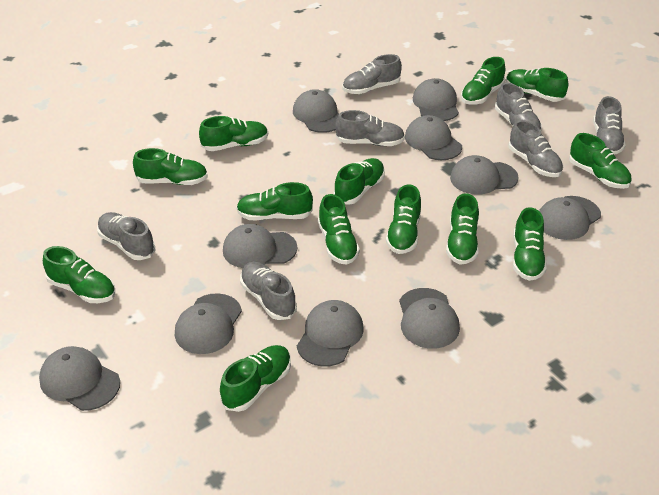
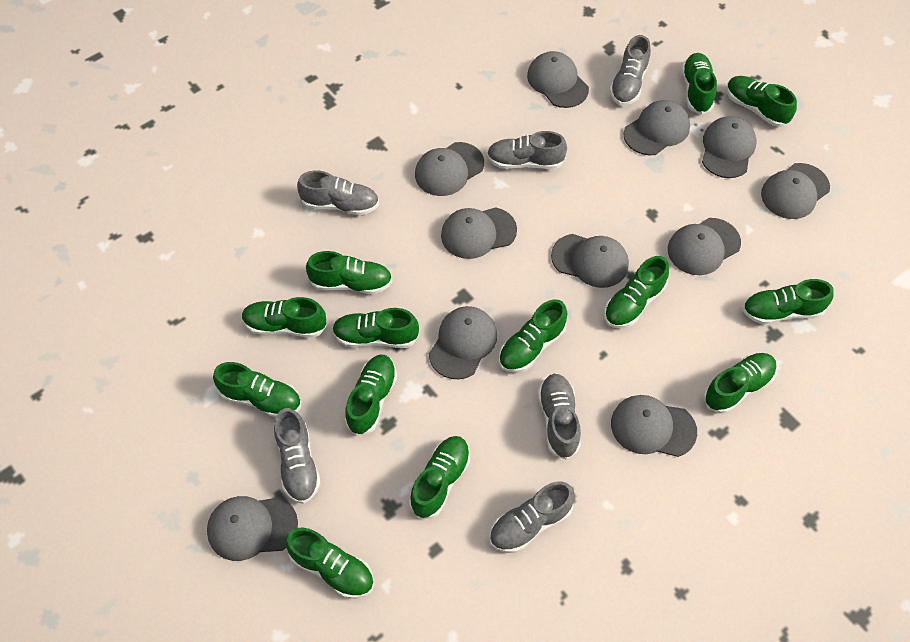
grey cap: 10 -> 11
grey shoe: 7 -> 6

